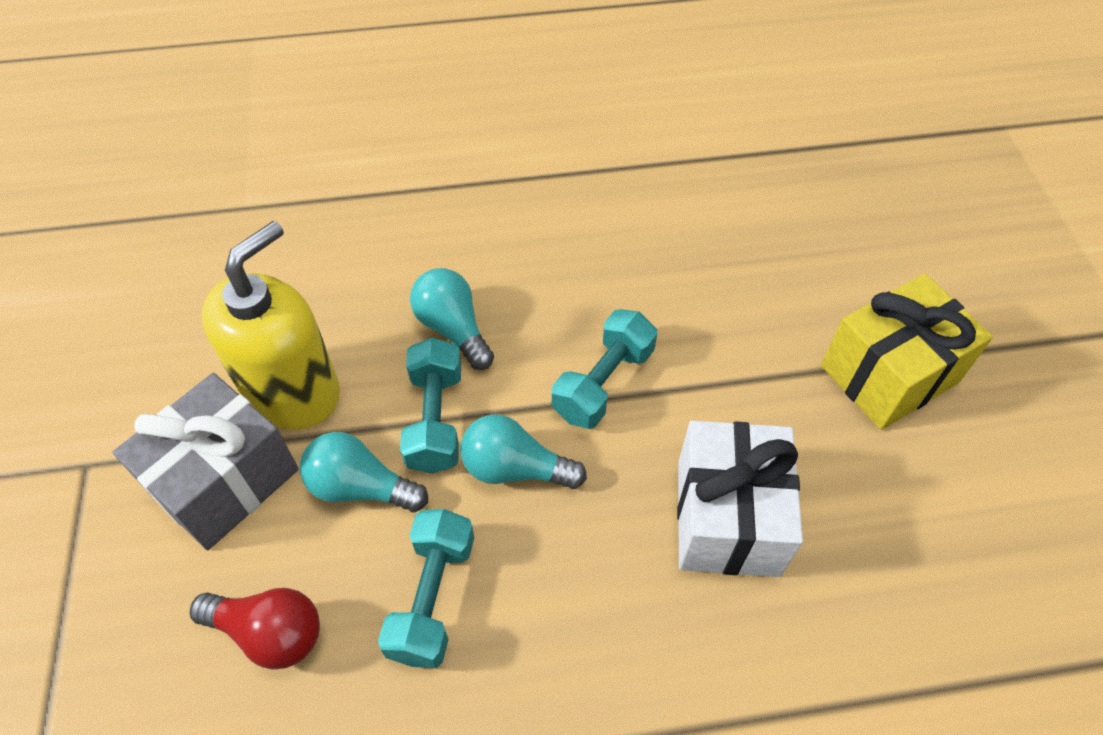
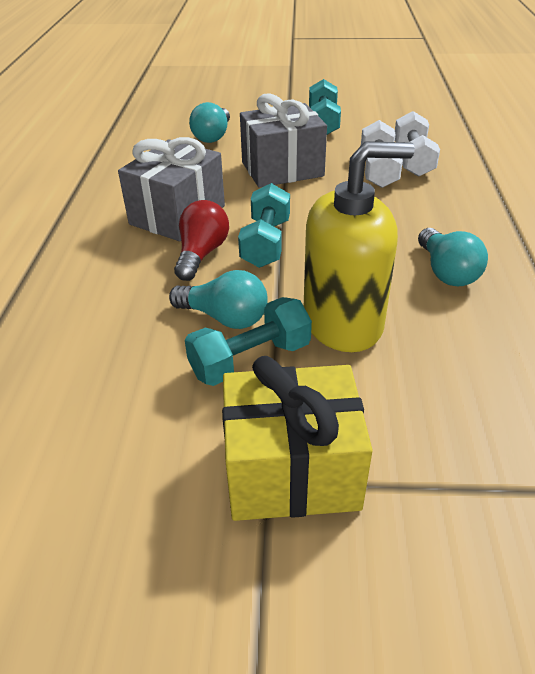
grey gift: 1 -> 2
white dumbbell: 0 -> 2
white gift: 1 -> 0

